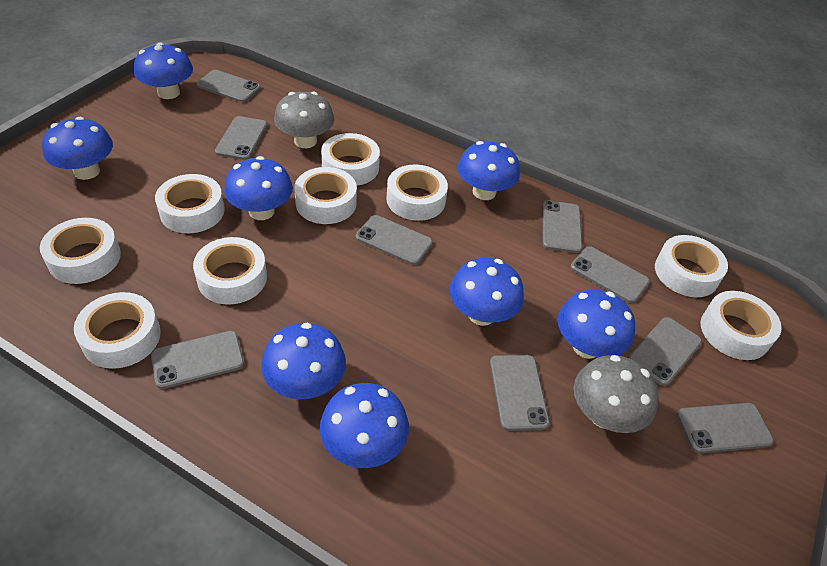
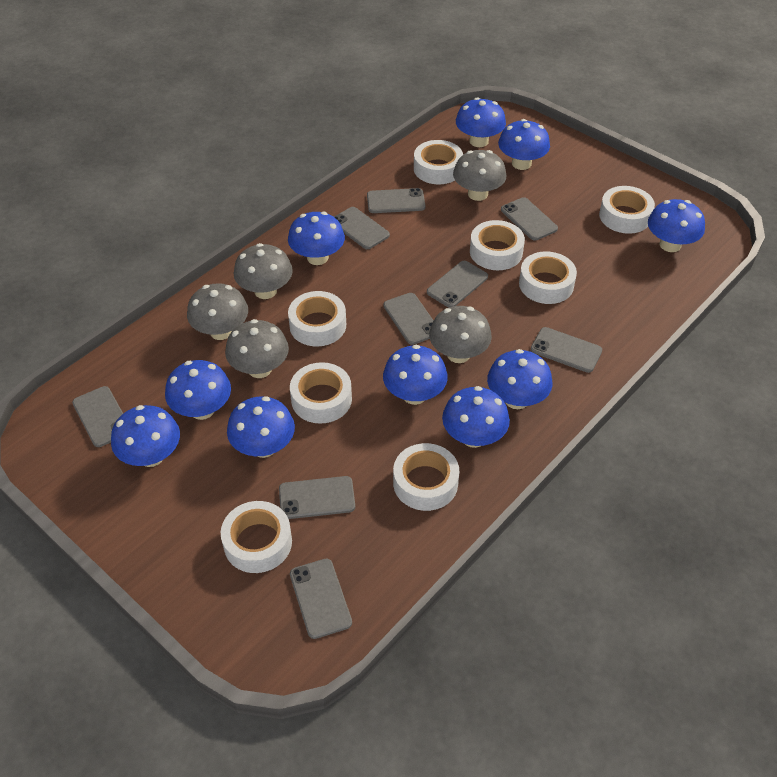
blue mushroom: 8 -> 10
grey mushroom: 2 -> 5
white tape: 9 -> 8

